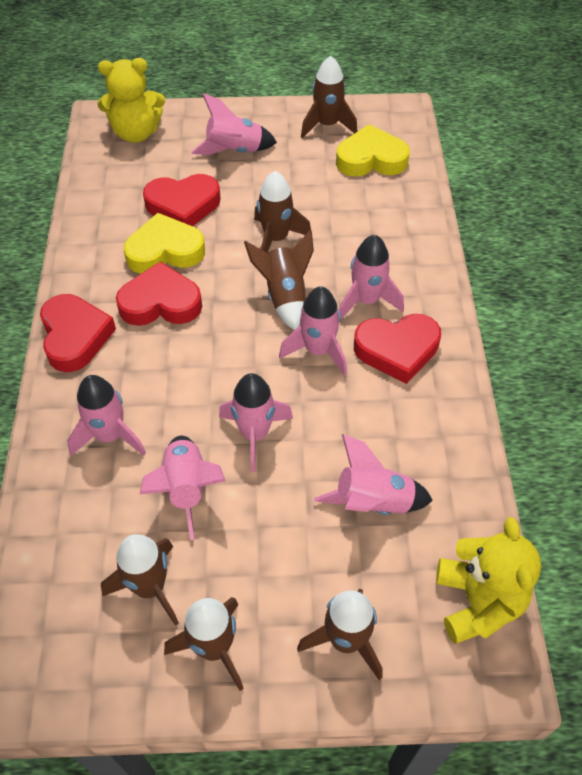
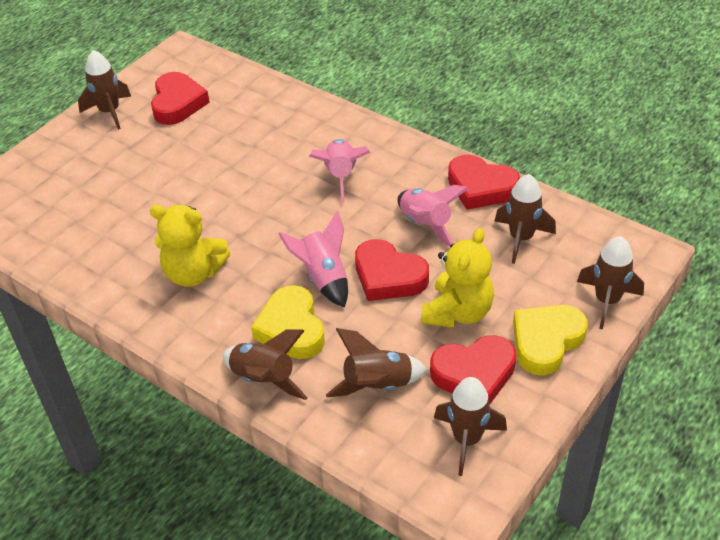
pink rocket: 7 -> 3

